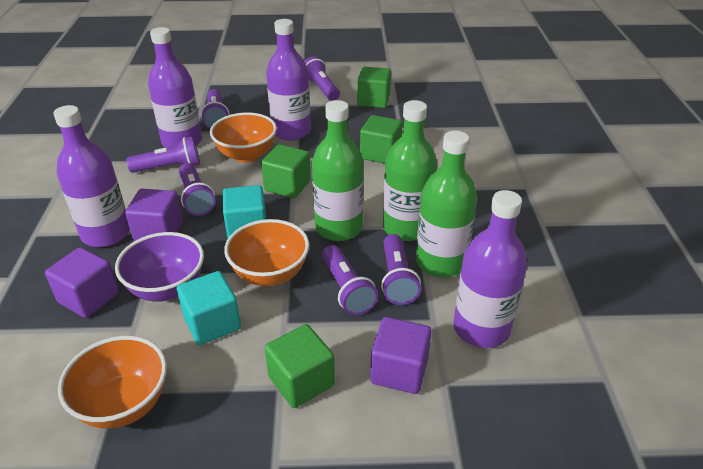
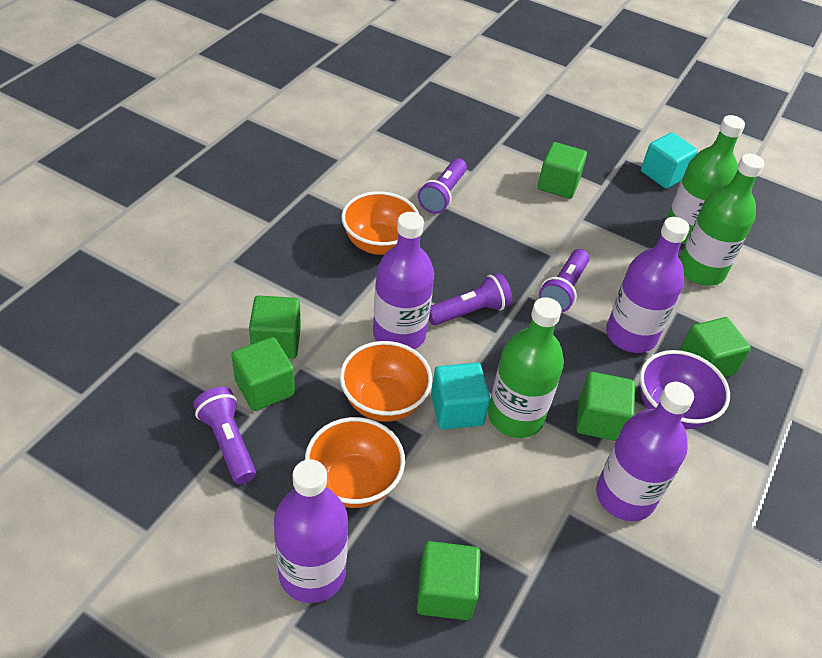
green cube: 4 -> 6
purple cube: 3 -> 0
purple flashlight: 6 -> 4

